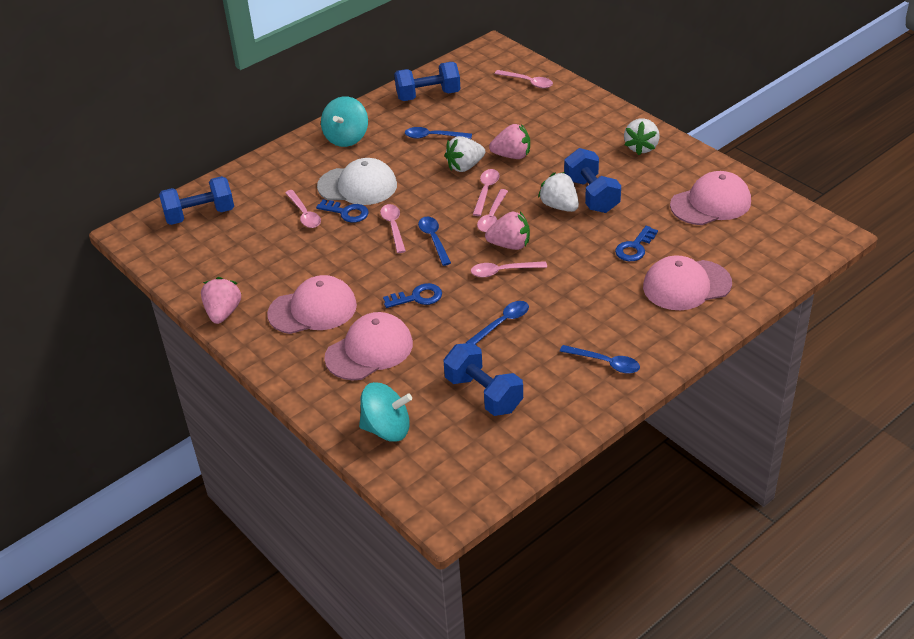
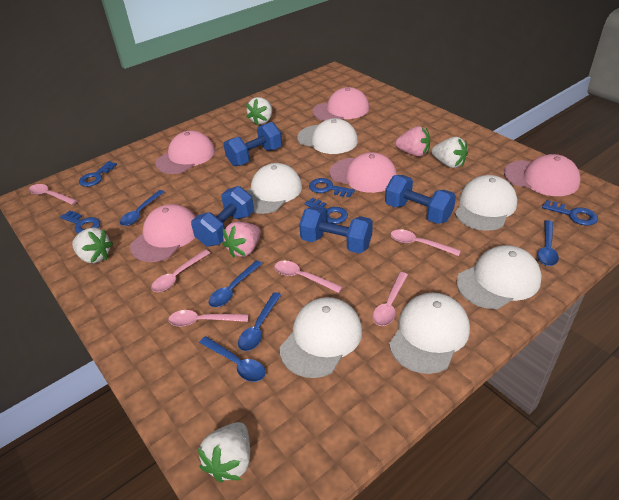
blue key: 3 -> 5
blue spoon: 4 -> 5
pink cap: 4 -> 5
pink strawberry: 3 -> 2
turquoise spinning top: 2 -> 0
white cap: 1 -> 6
white strawberry: 3 -> 4

